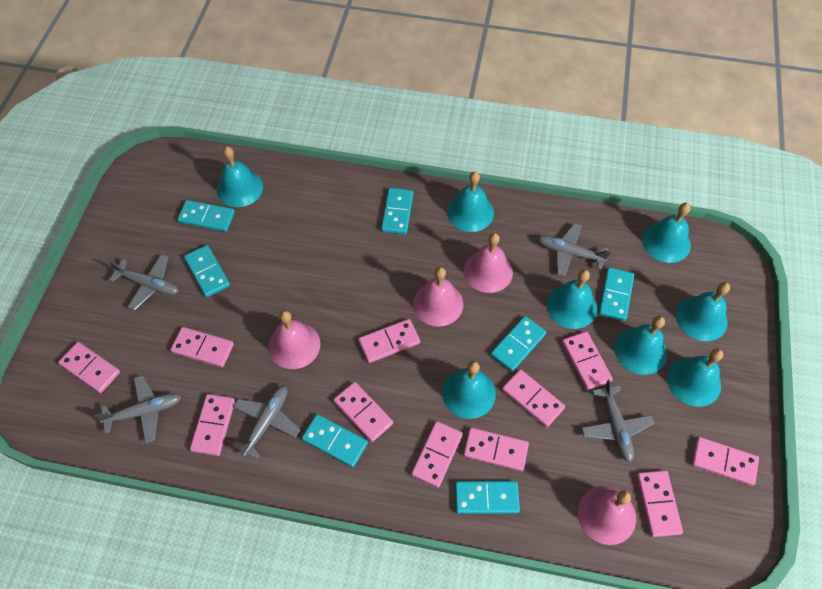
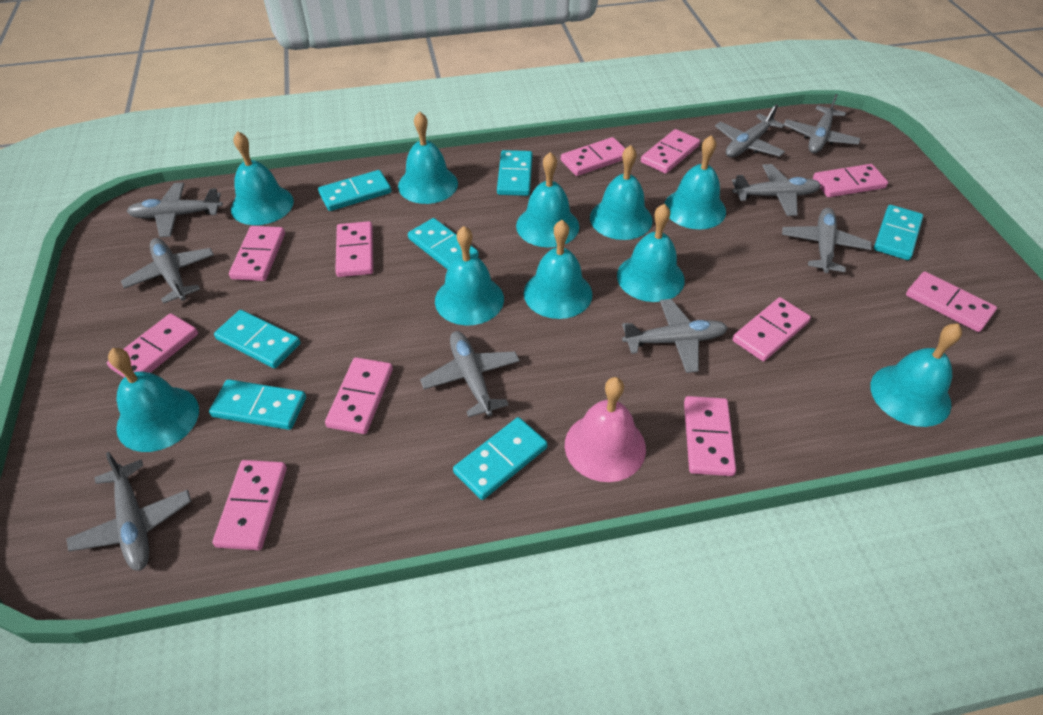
grey plane: 5 -> 9
pink bell: 4 -> 1
turquoise bell: 8 -> 10

